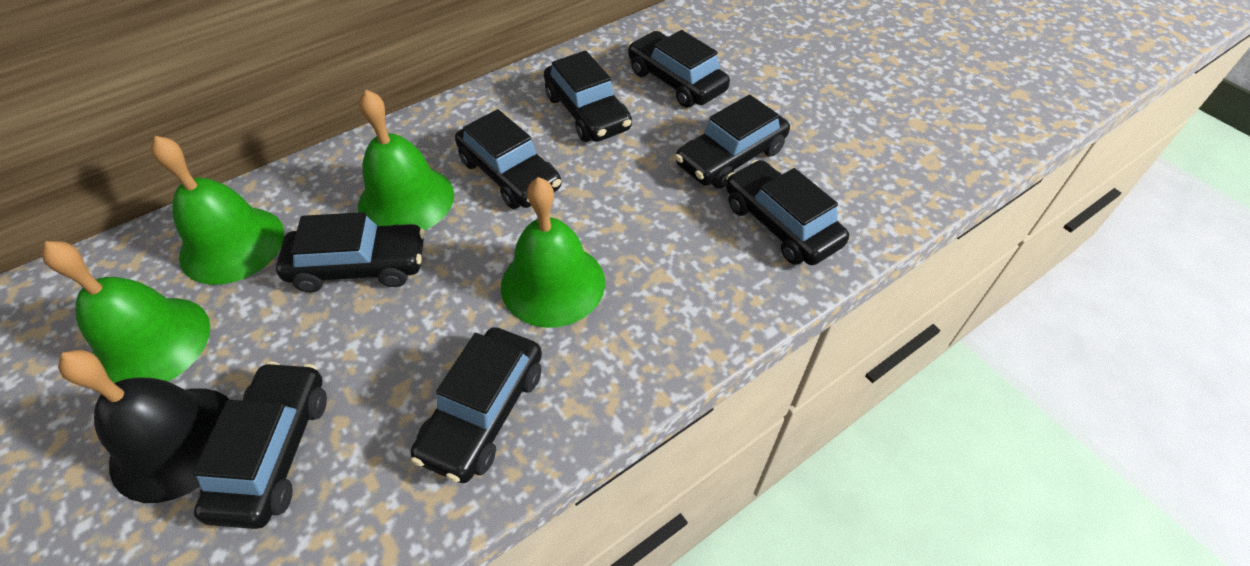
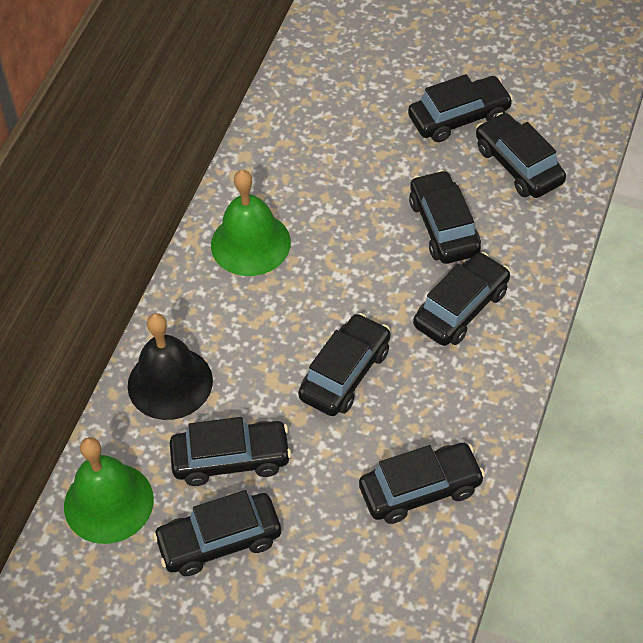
green bell: 4 -> 2

